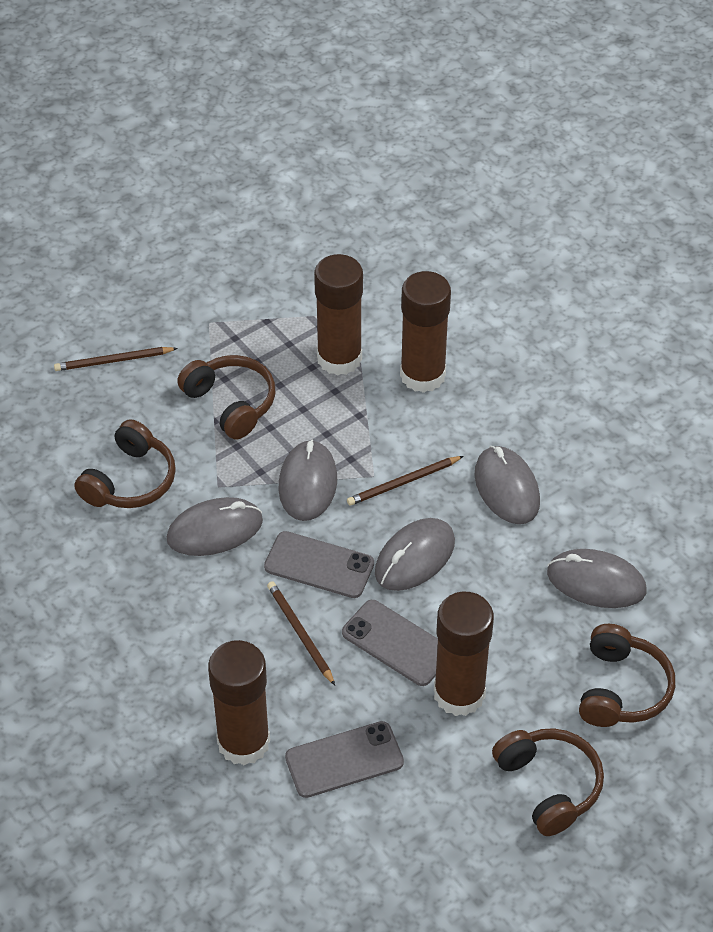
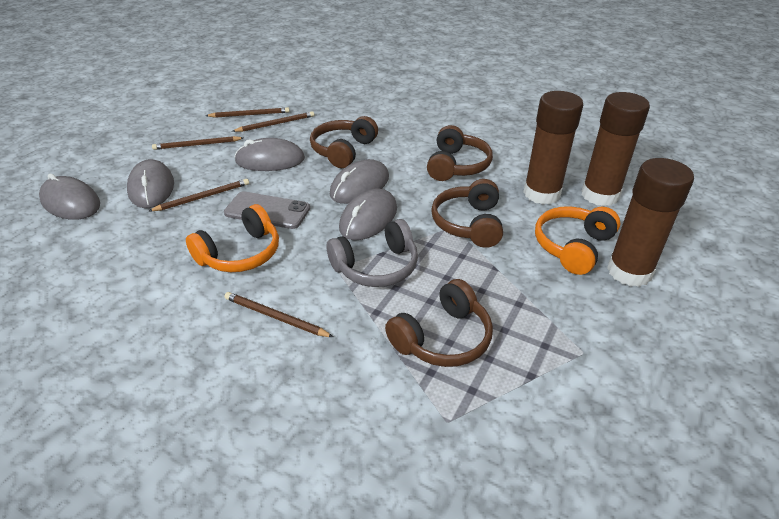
brown glue stick: 4 -> 3
brown pencil: 3 -> 5
grey headphones: 0 -> 1
grey phone: 3 -> 1
orange headphones: 0 -> 2

